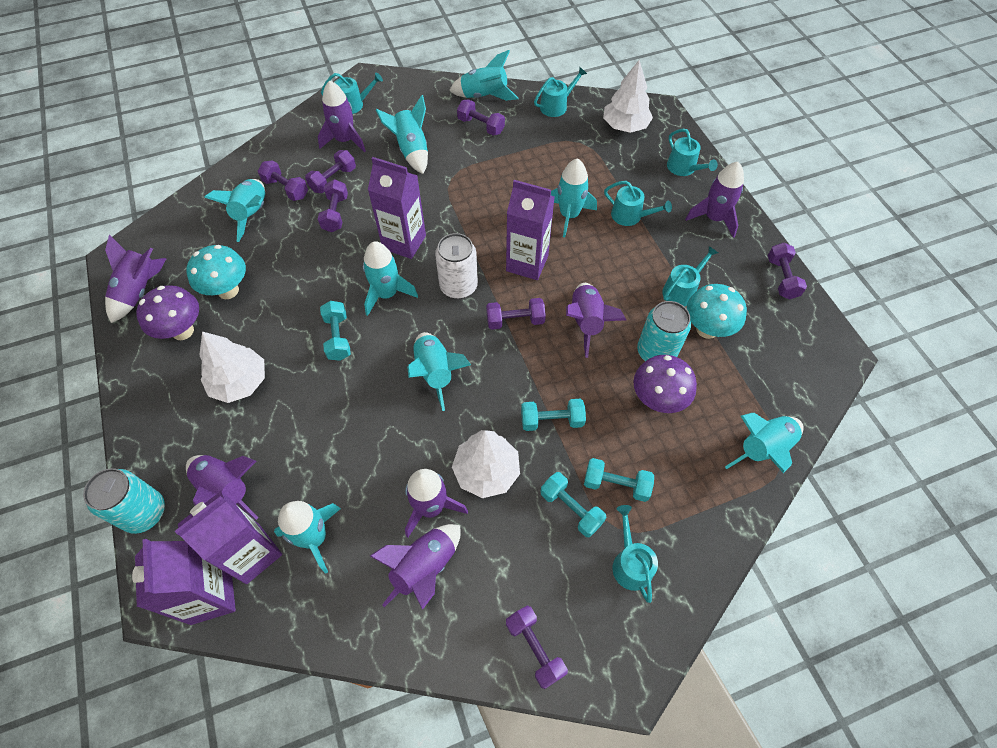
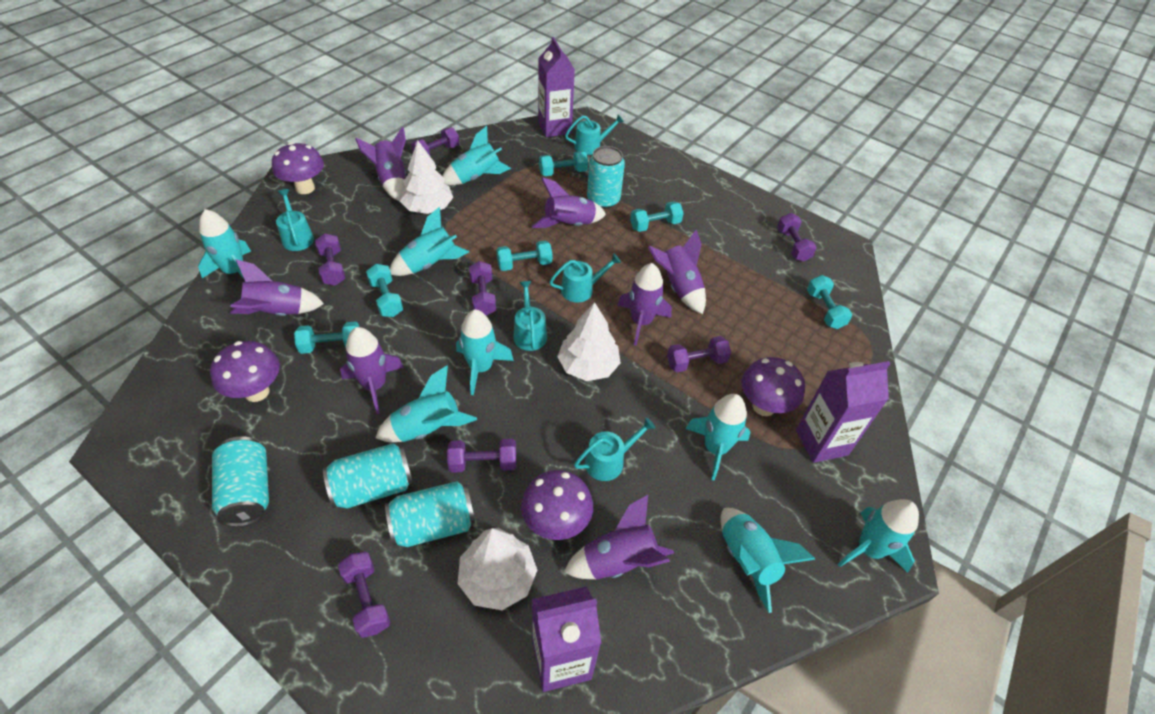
purple carton: 4 -> 3
purple mushroom: 2 -> 4
turquoise can: 2 -> 4
turquoise dumbbell: 4 -> 6
turquoise mushroom: 2 -> 0
turquoise watering can: 6 -> 5
white can: 1 -> 0

